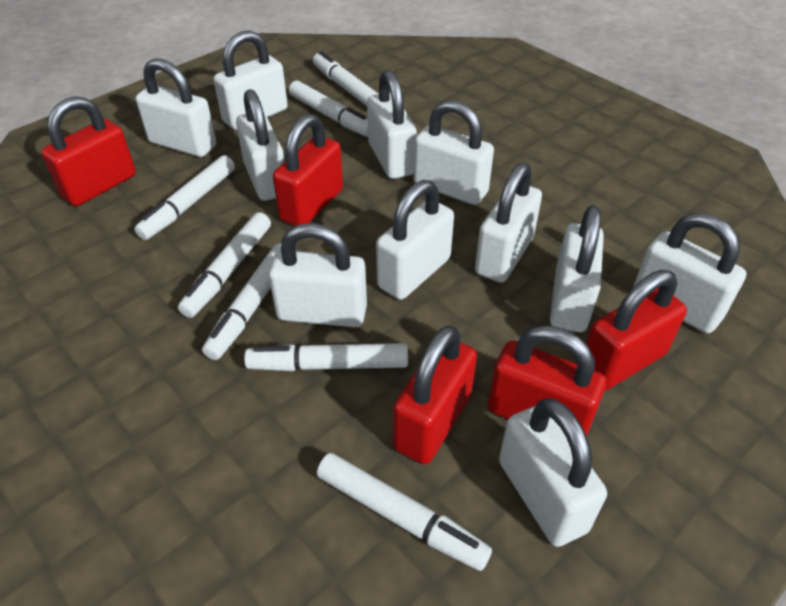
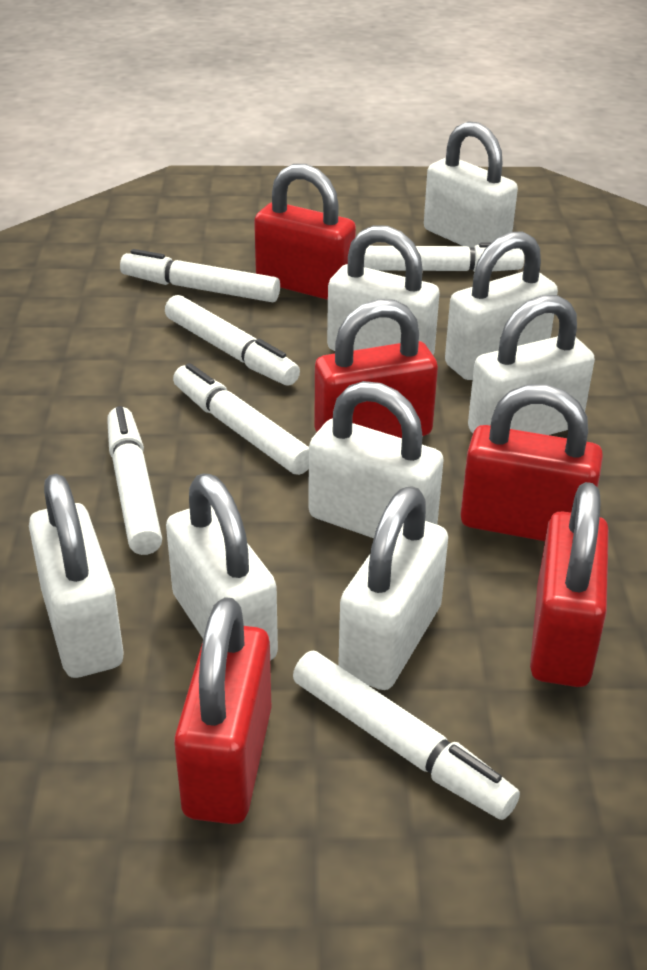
white marker: 7 -> 6
white padlock: 11 -> 8

